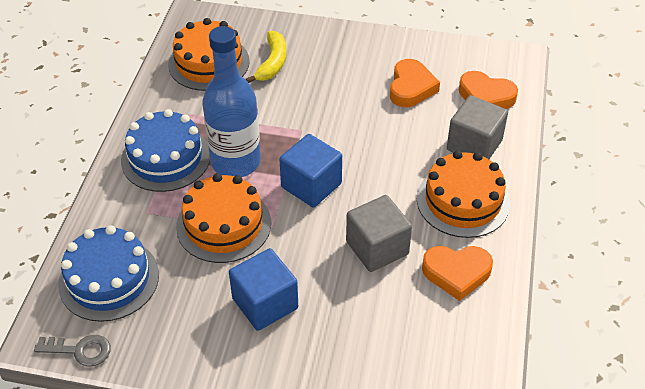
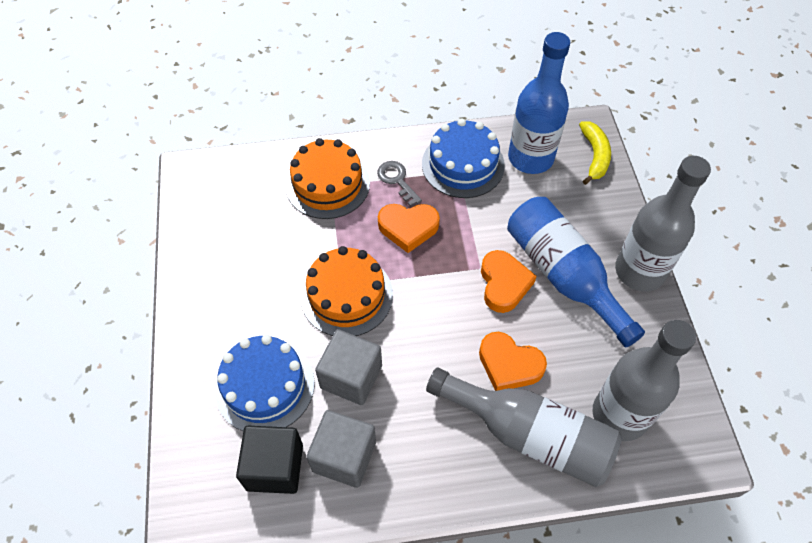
black cube: 0 -> 1
blue bottle: 1 -> 2
blue cube: 2 -> 0
grey bottle: 0 -> 3
orange cake: 3 -> 2

